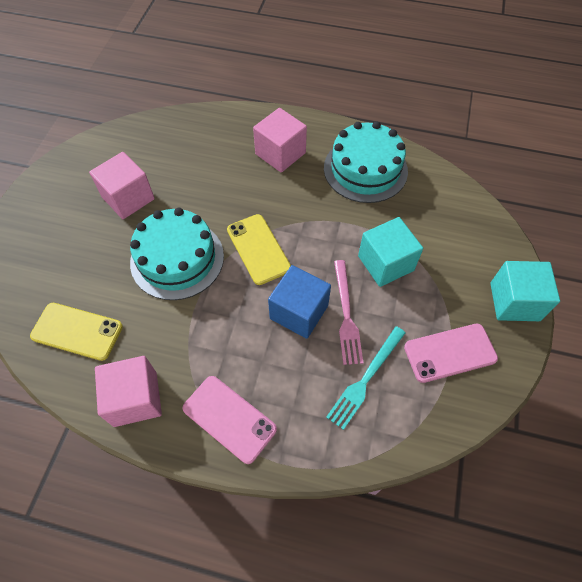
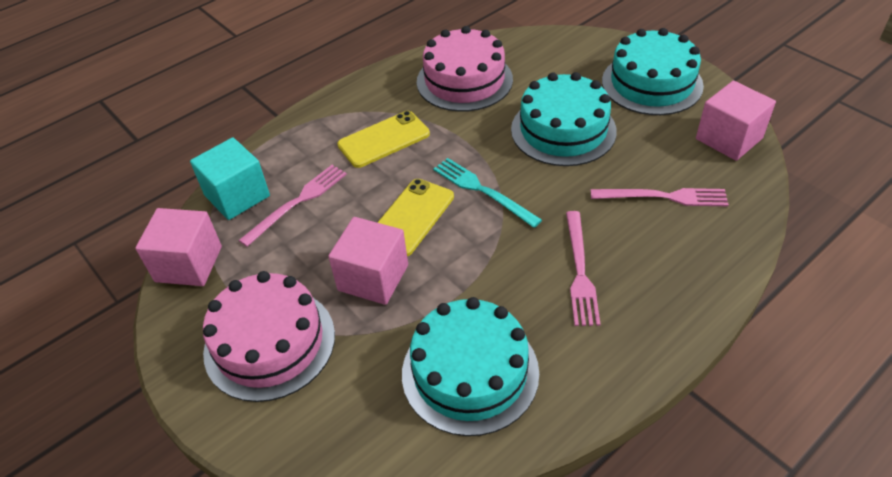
blue cube: 1 -> 0
pink cake: 0 -> 2
pink fork: 1 -> 3
pink phone: 2 -> 0
turquoise cake: 2 -> 3
turquoise cube: 2 -> 1

